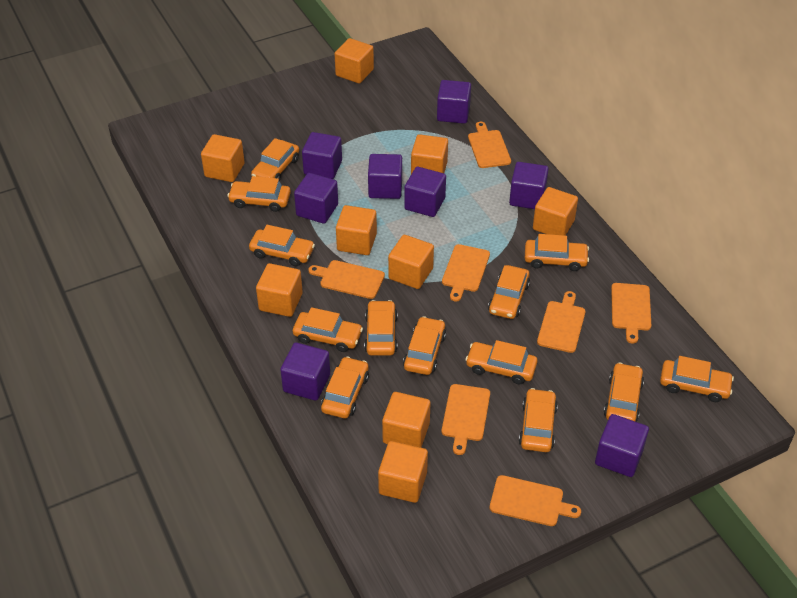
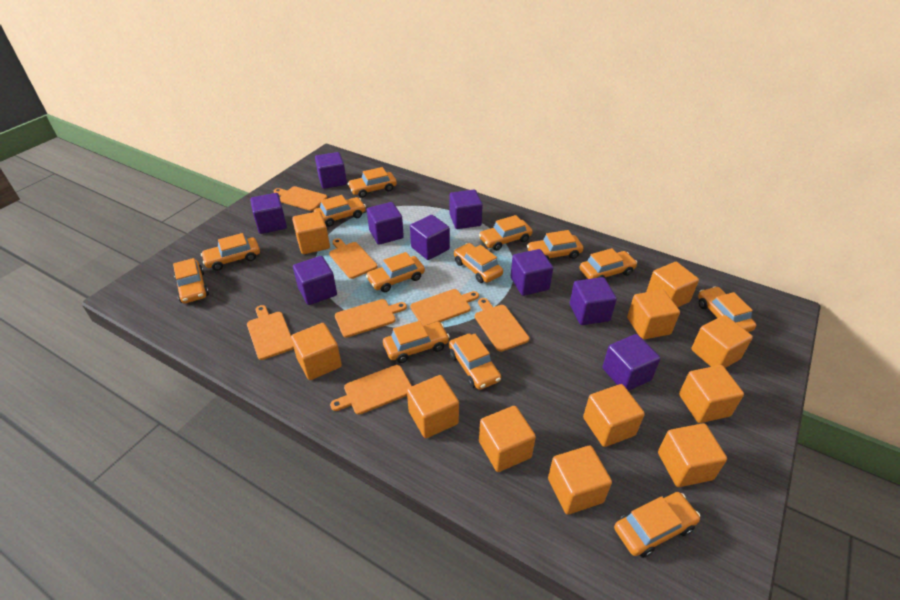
orange cube: 9 -> 11
purple cube: 8 -> 9

